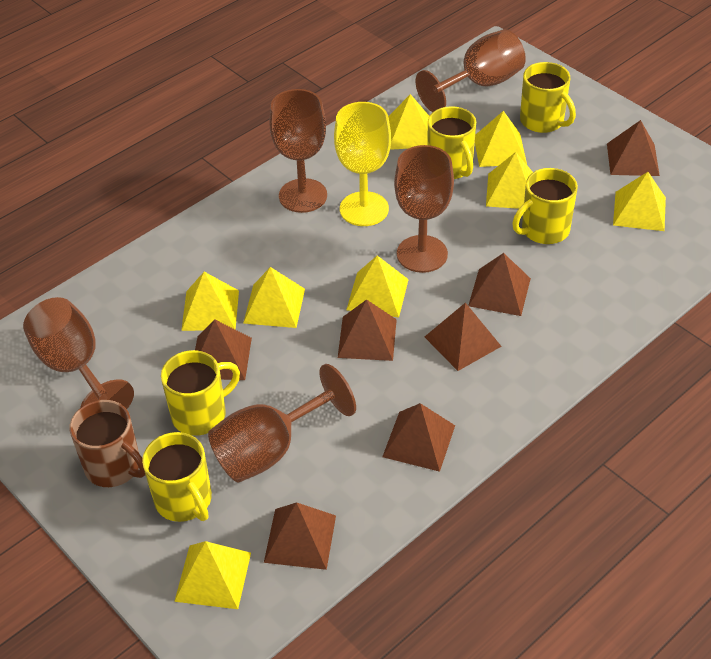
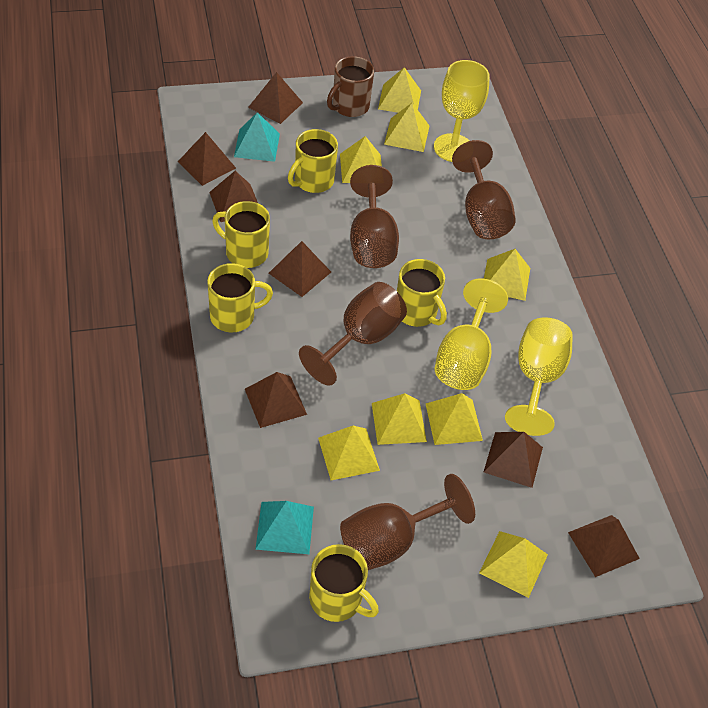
brown goblet: 5 -> 4
turquoise pyramid: 0 -> 2
yellow goblet: 1 -> 3

